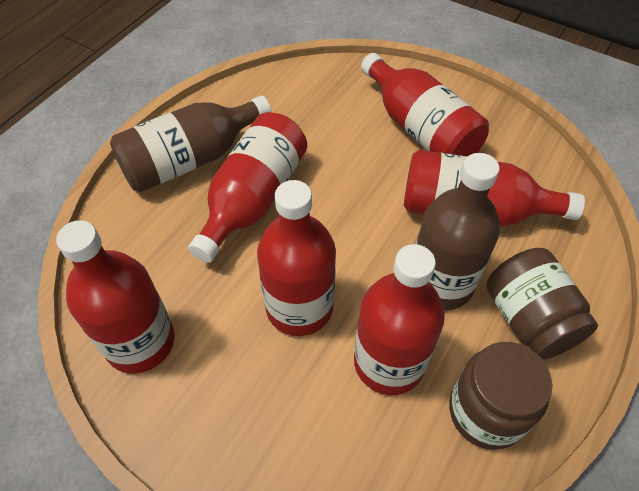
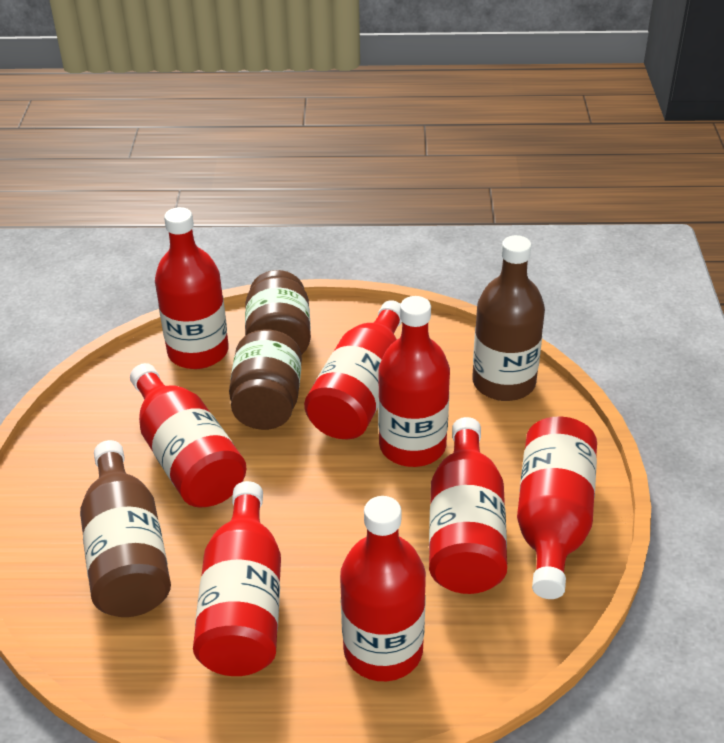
red bottle: 6 -> 8

